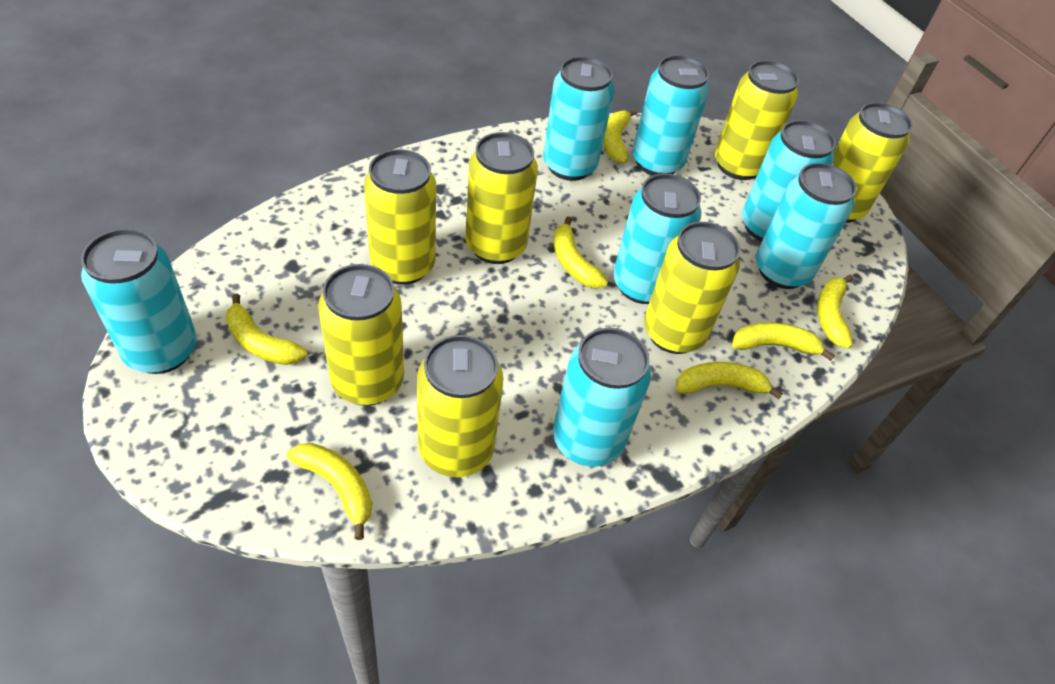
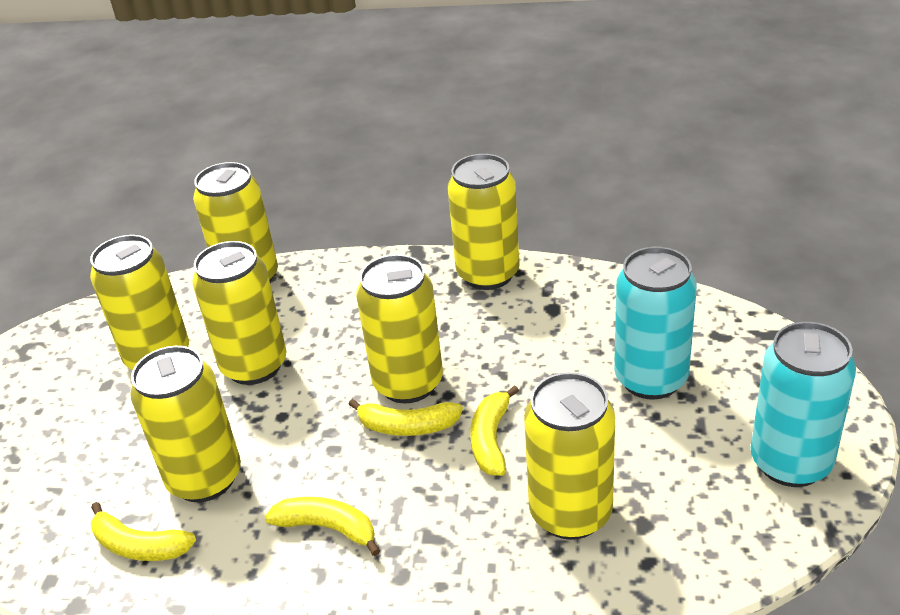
turquoise can: 7 -> 2
yellow banana: 7 -> 4

